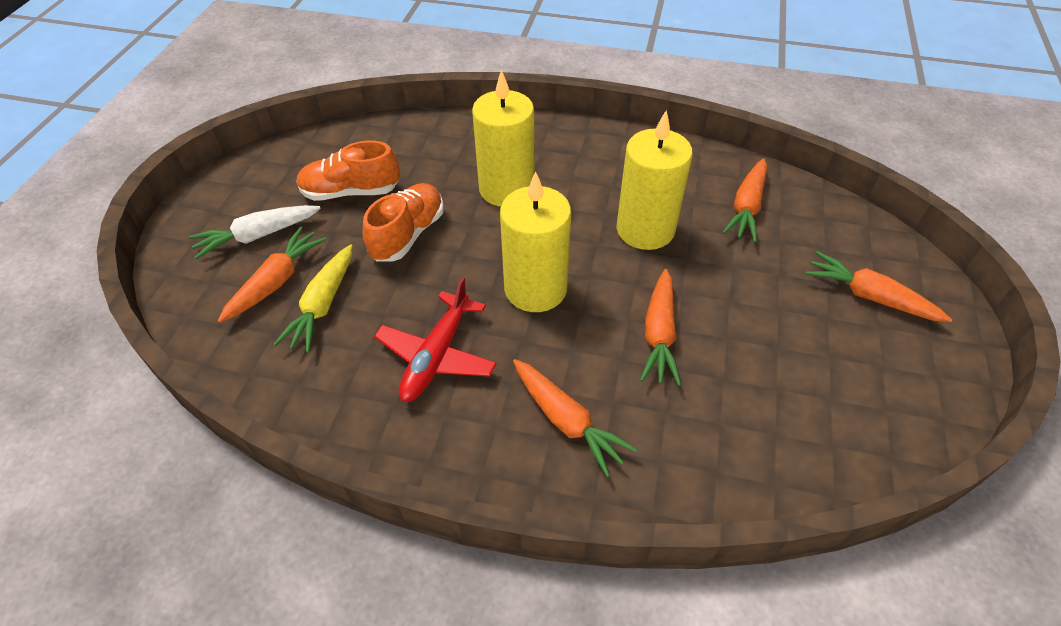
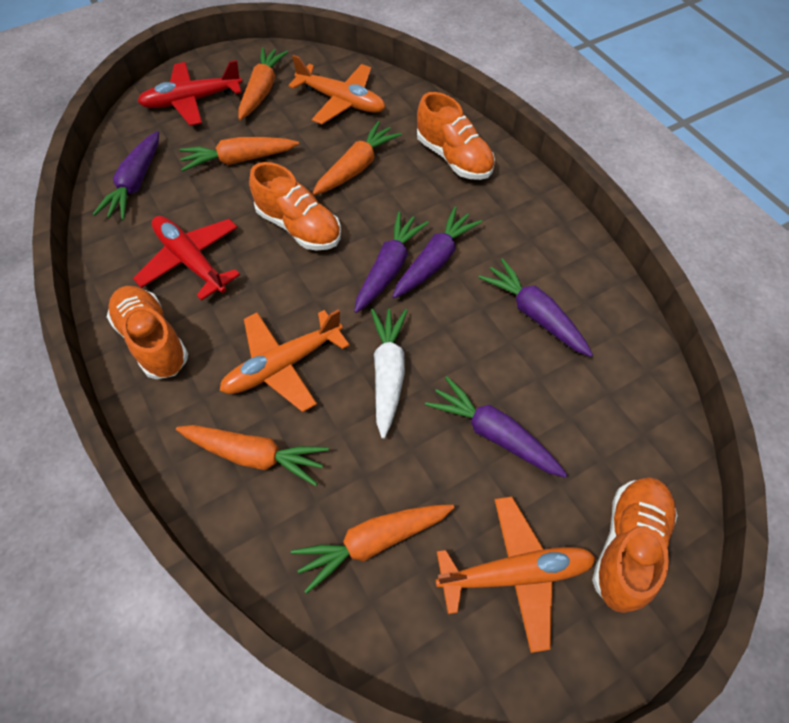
orange plane: 0 -> 3
orange shoe: 2 -> 4
purple carrot: 0 -> 5
red plane: 1 -> 2
yellow candle: 3 -> 0
yellow carrot: 1 -> 0

